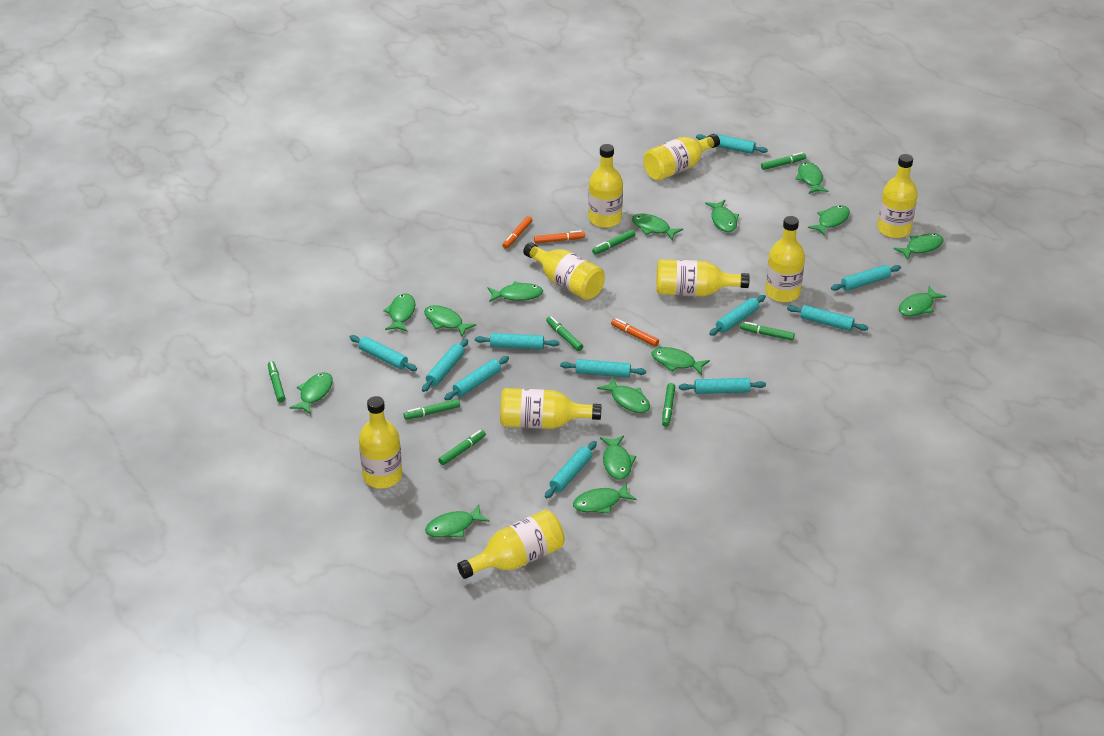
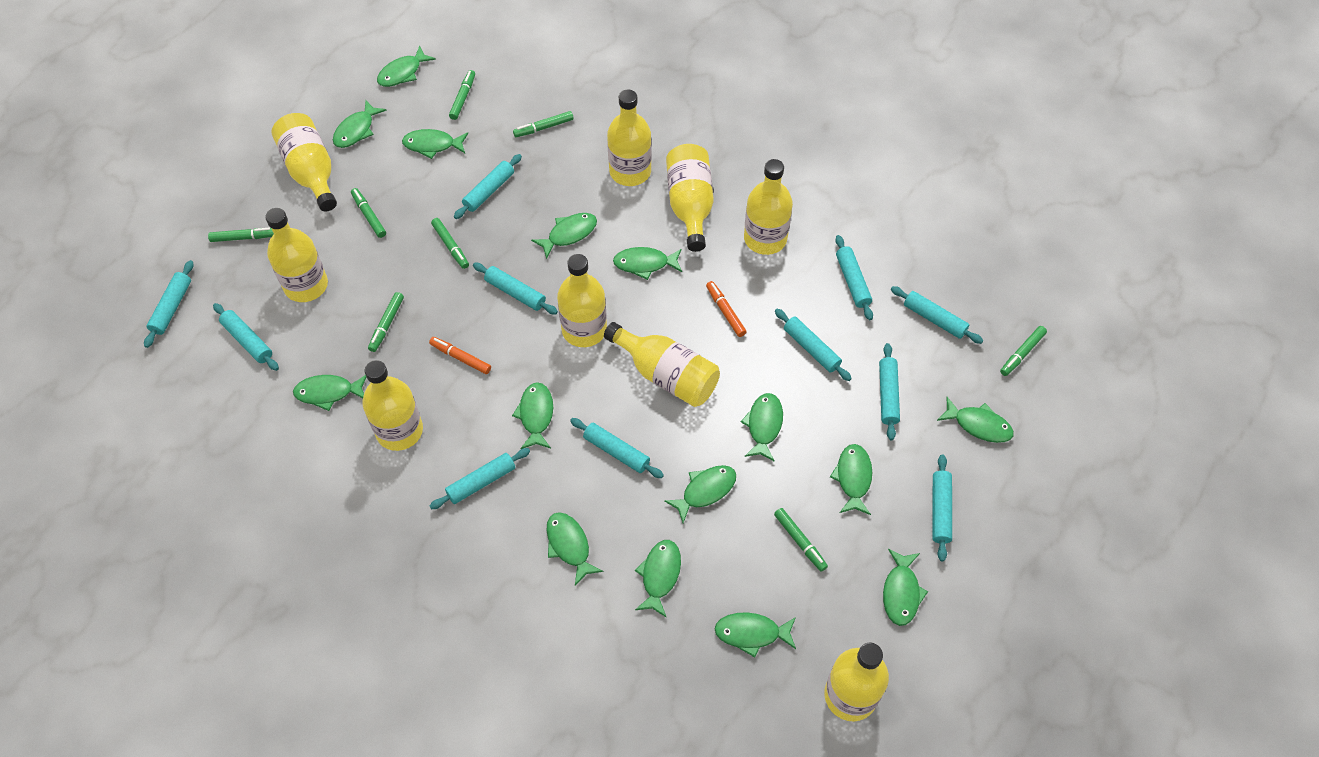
orange marker: 3 -> 2

